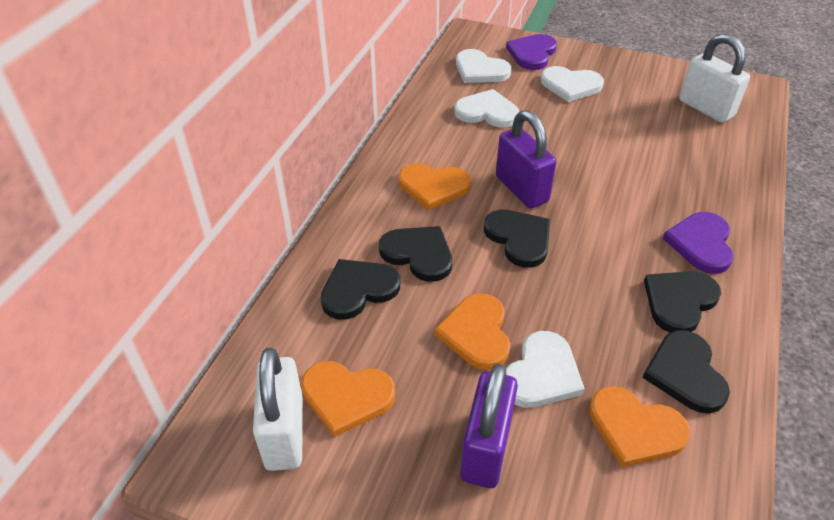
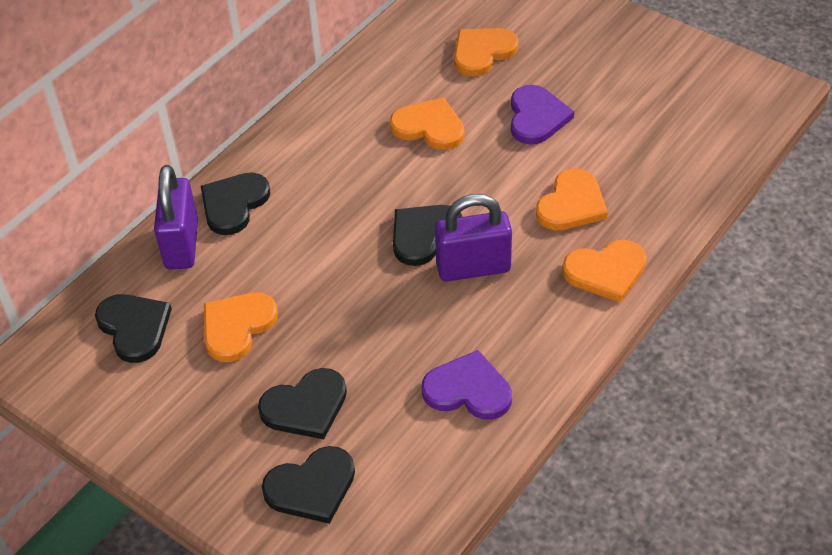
orange heart: 4 -> 5
white heart: 4 -> 0
white padlock: 2 -> 0

